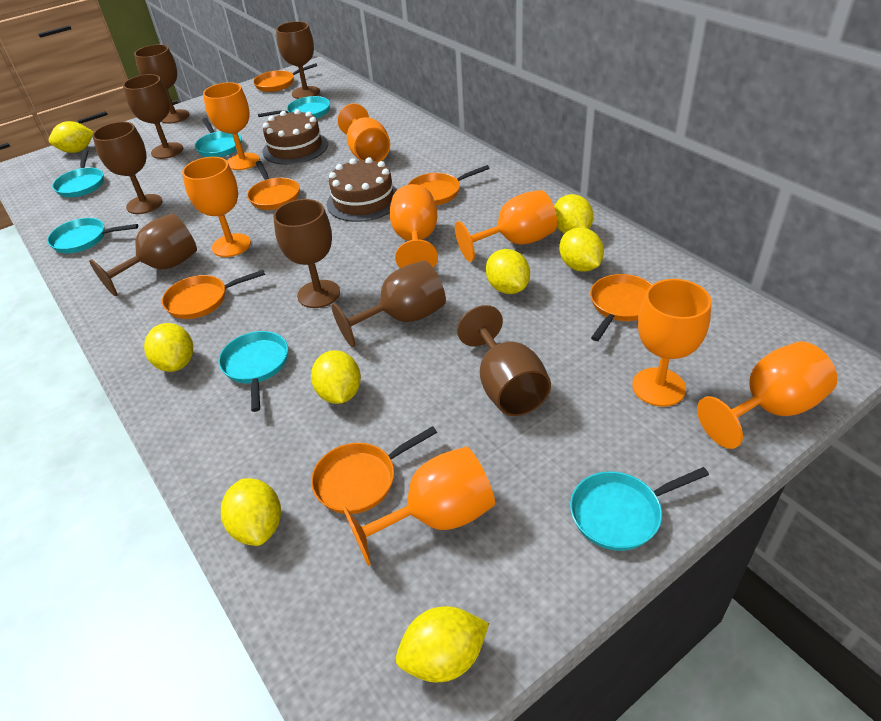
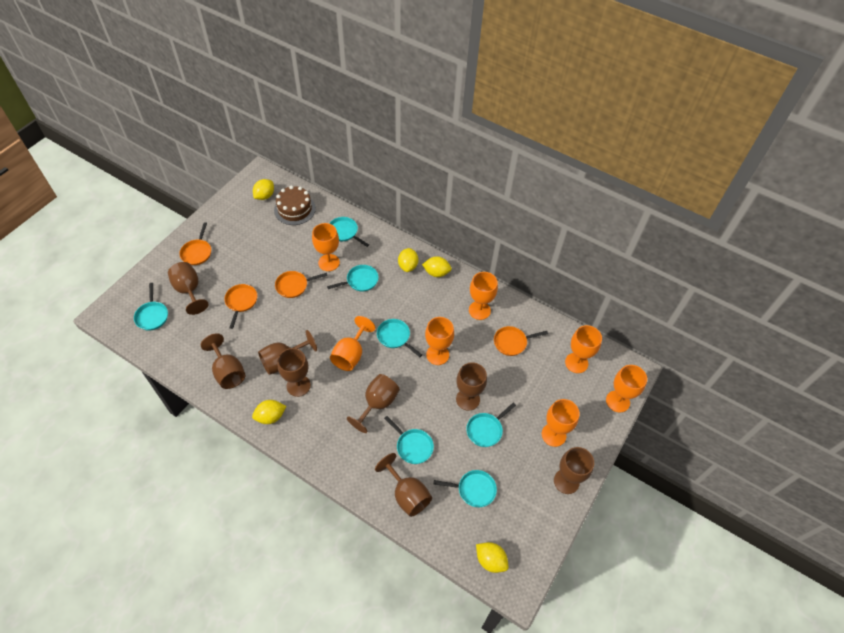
brown cake: 2 -> 1
orange goblet: 8 -> 7
orange pan: 6 -> 4
turquoise pan: 6 -> 7
yellow lemon: 8 -> 5

